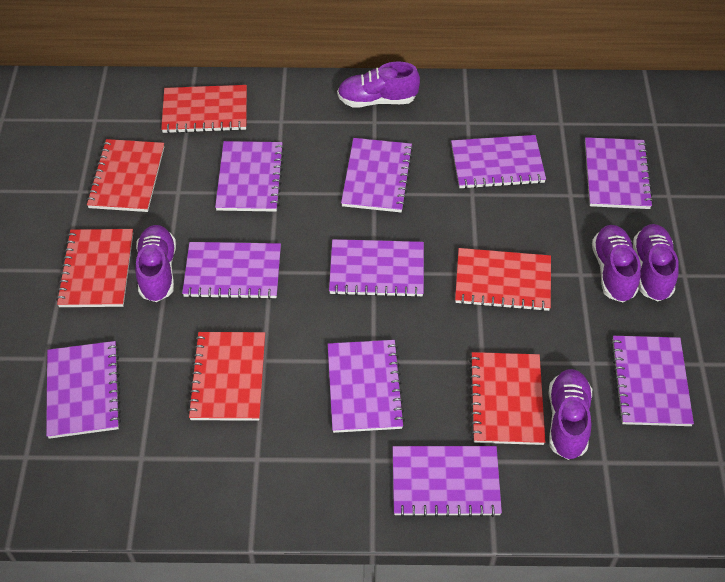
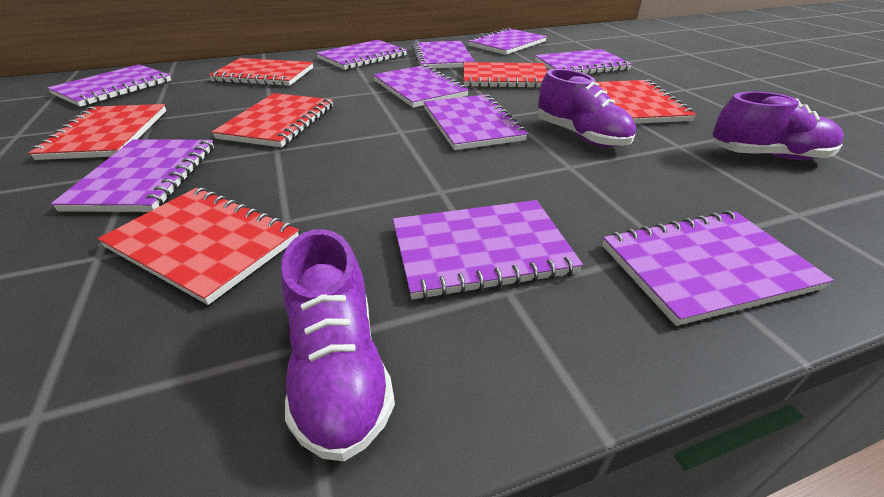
purple shoe: 5 -> 3

